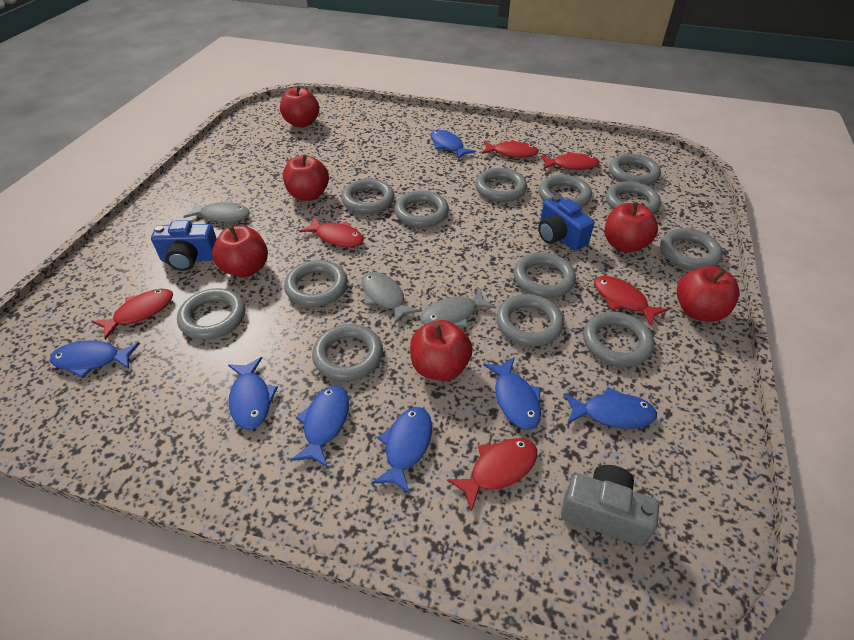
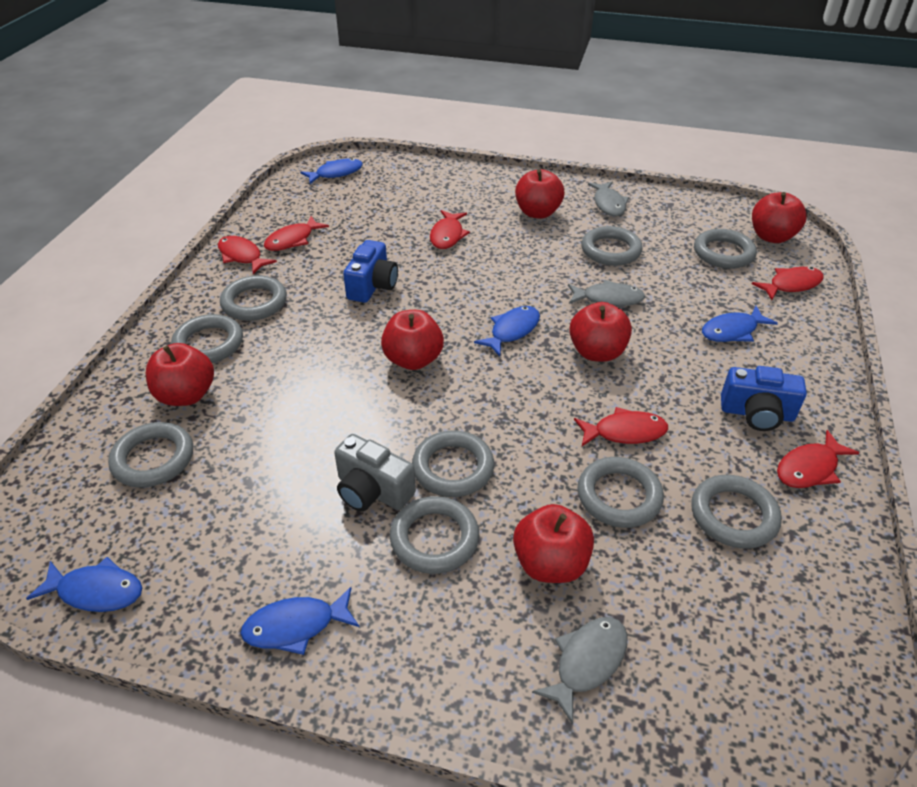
blue fish: 7 -> 5
grey ring: 13 -> 9

